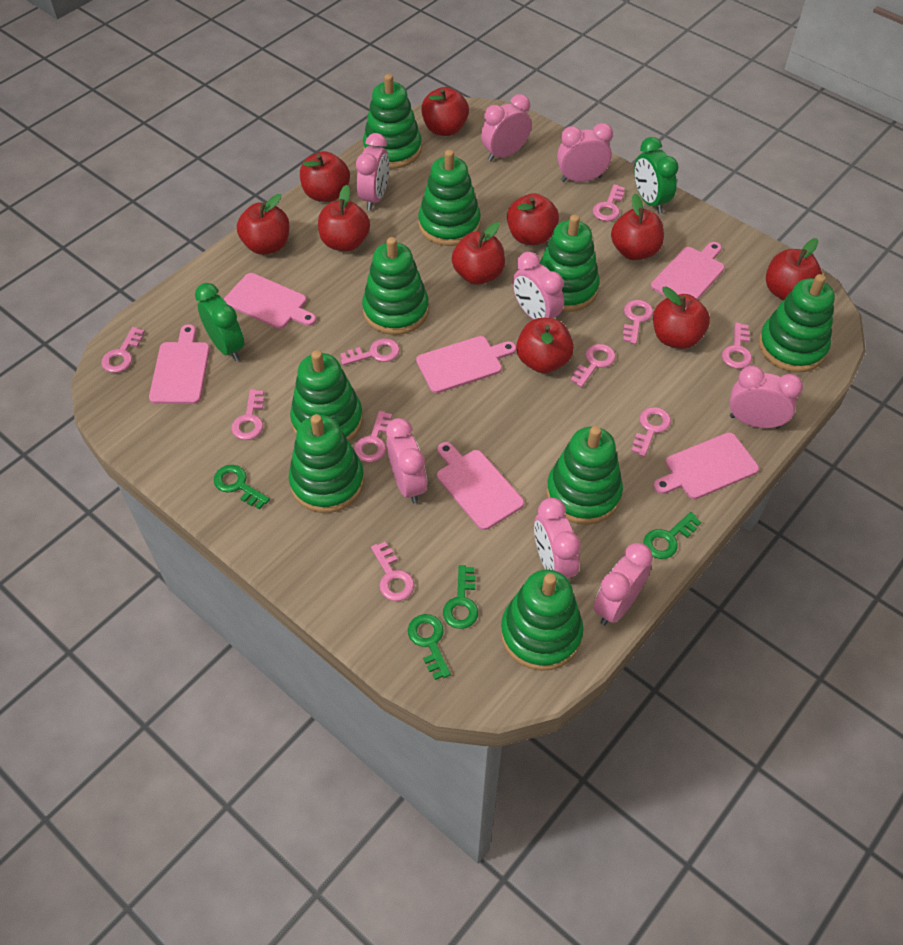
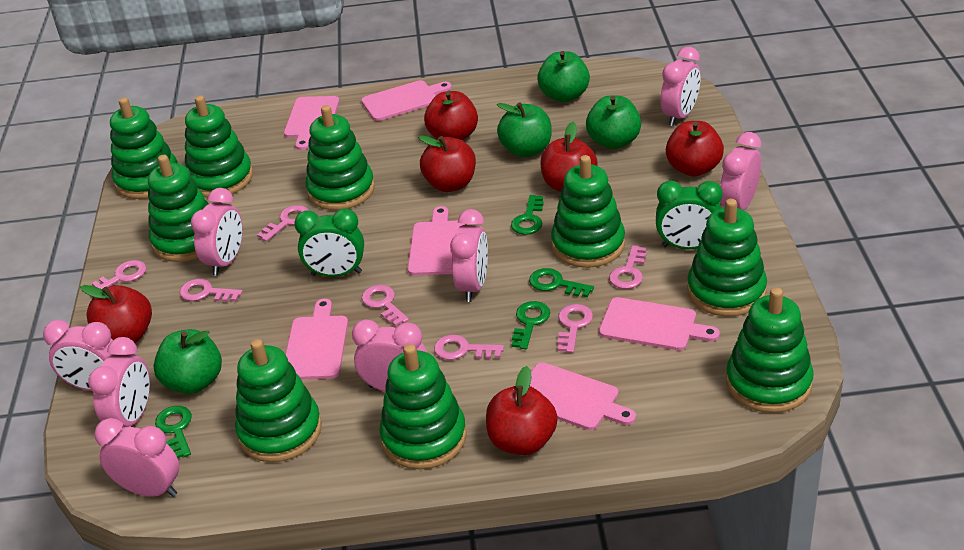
green apple: 0 -> 4
pink key: 10 -> 7
red apple: 10 -> 6

